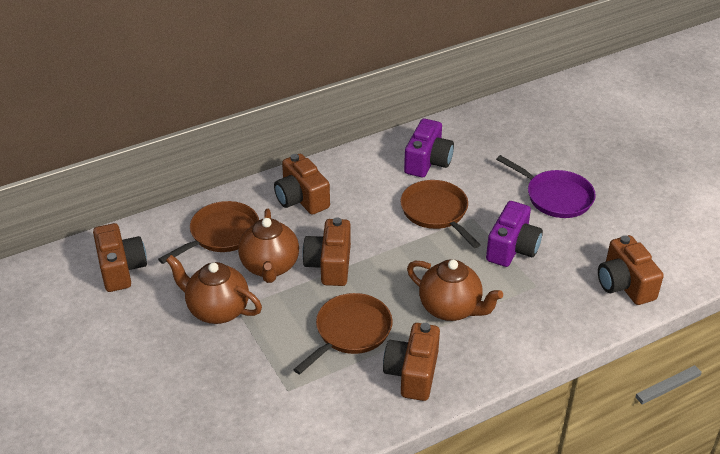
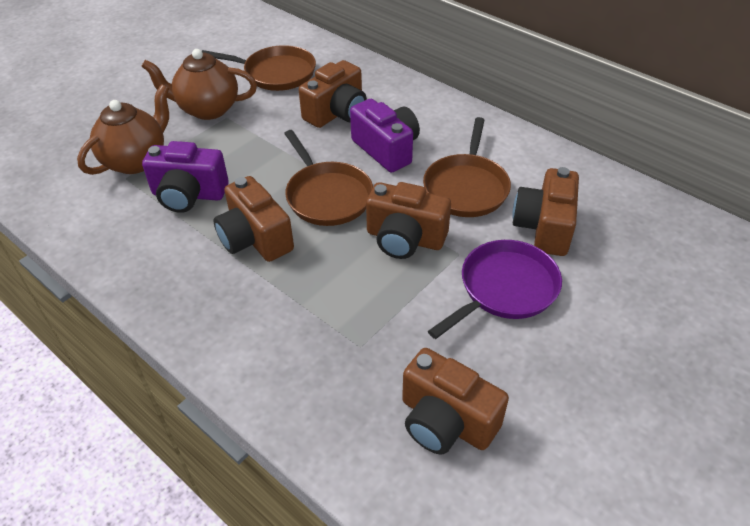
brown teapot: 3 -> 2

